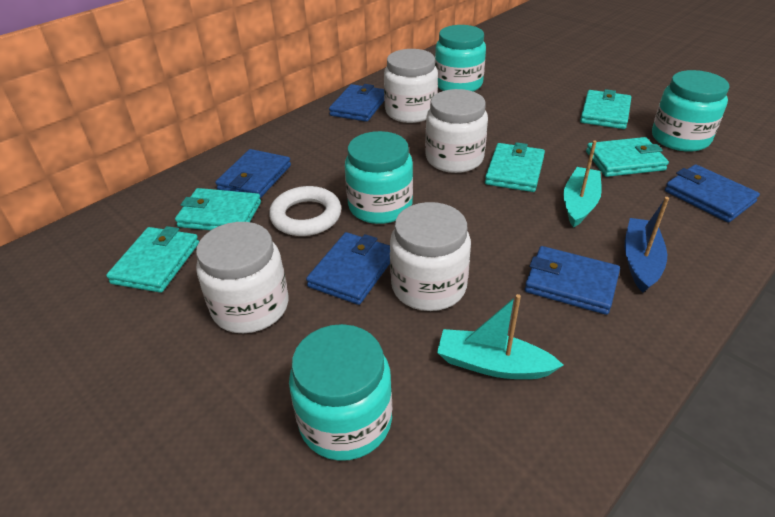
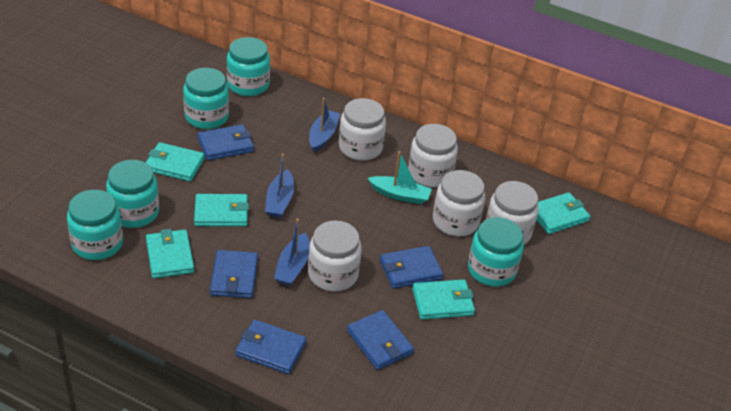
blue boat: 1 -> 3
turquoise boat: 2 -> 1
turquoise jar: 4 -> 5
white jar: 4 -> 5
white ring: 1 -> 0

